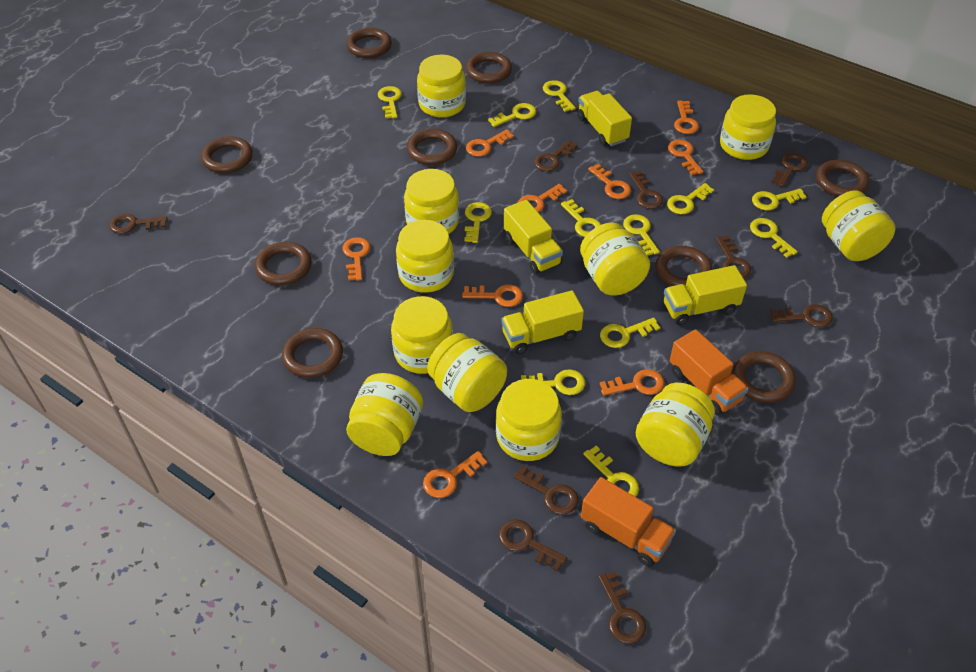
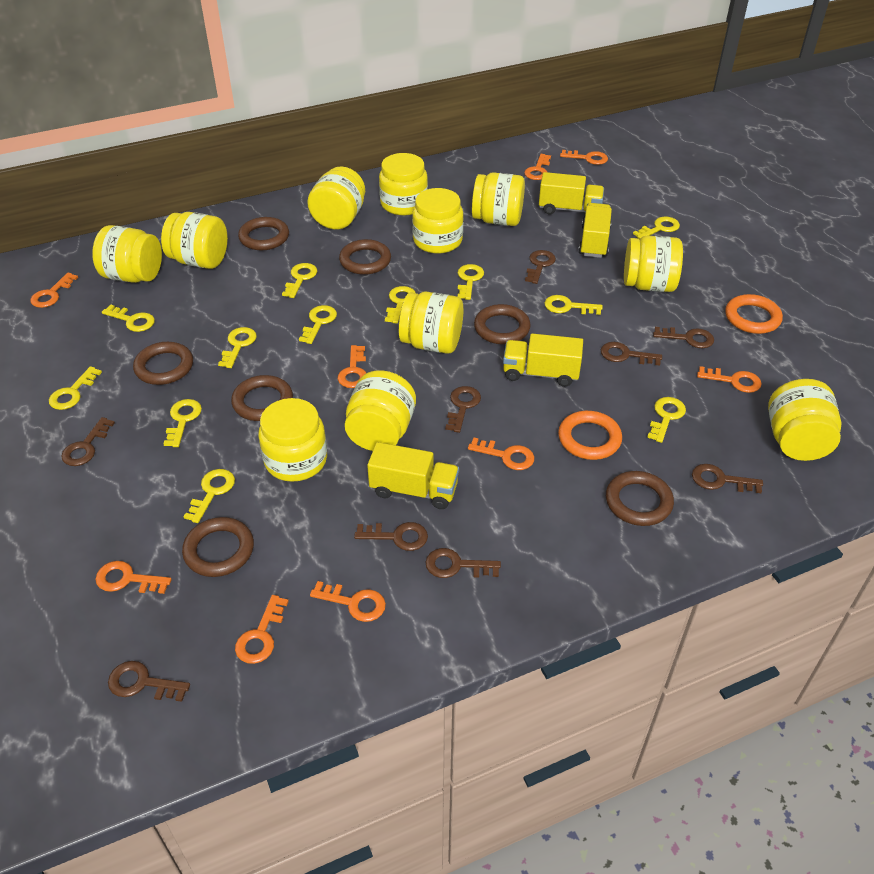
brown ring: 9 -> 7
orange ring: 0 -> 2
orange truck: 2 -> 0

